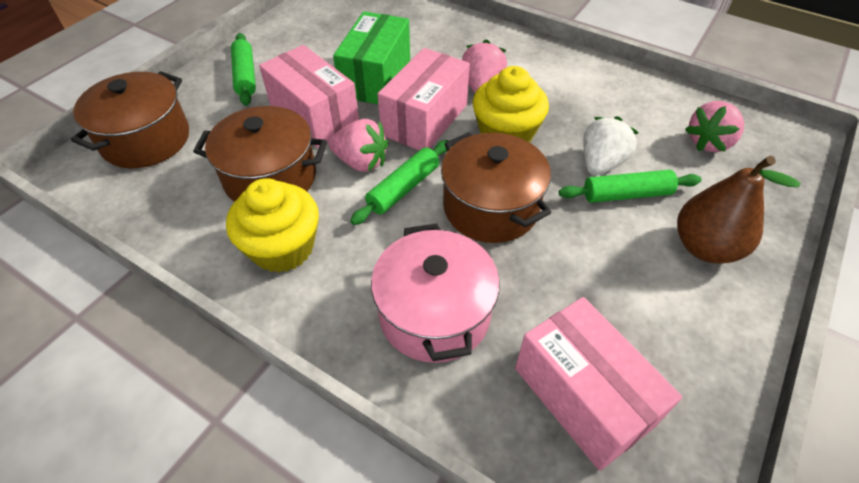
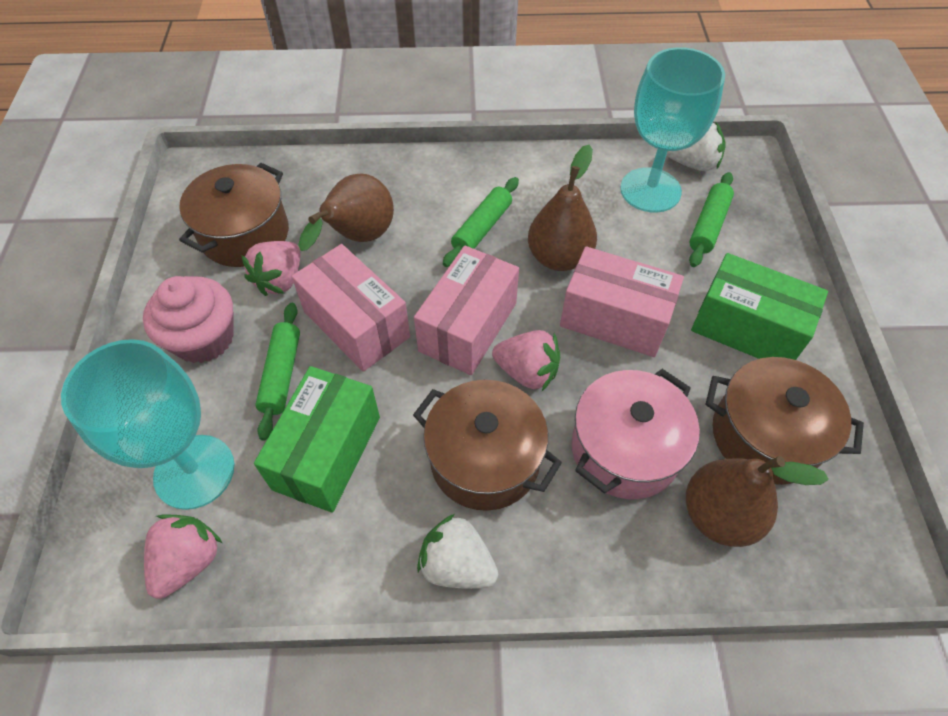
brown pear: 1 -> 3
green box: 1 -> 2
pink cupcake: 0 -> 1
turquoise goblet: 0 -> 2
white strawberry: 1 -> 2
yellow cupcake: 2 -> 0

